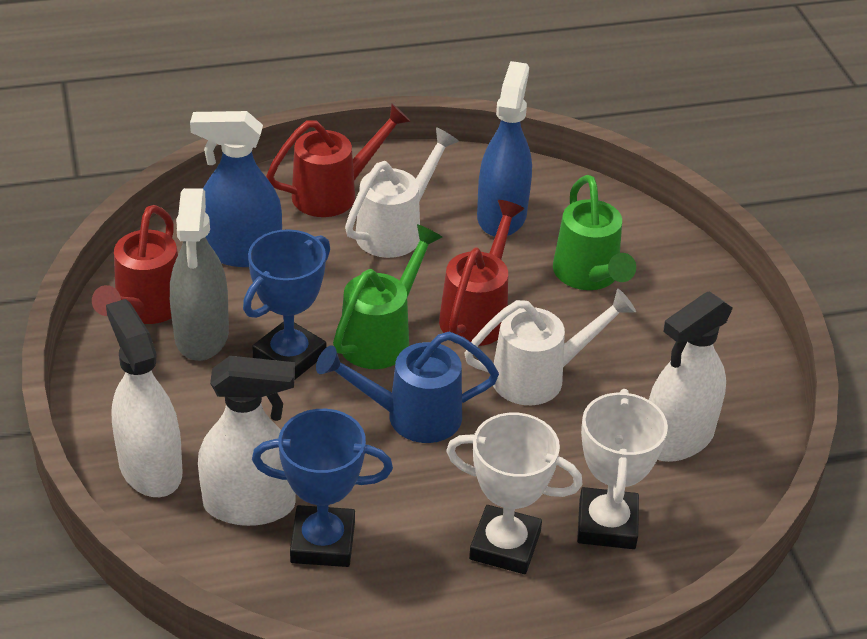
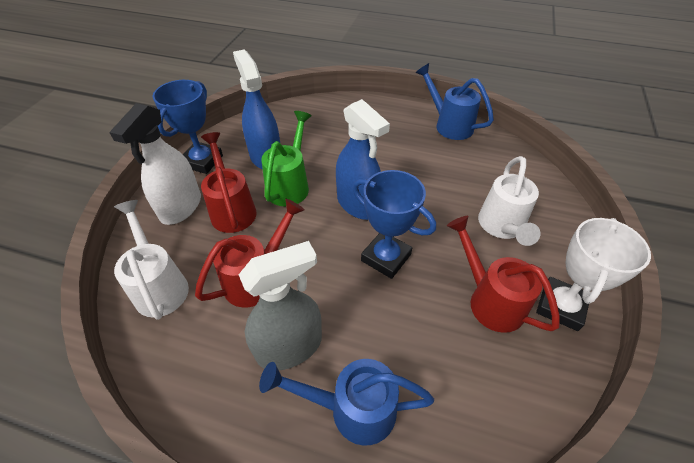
blue watering can: 1 -> 2
green watering can: 2 -> 1
white spray bottle: 3 -> 1
white trophy: 2 -> 1

